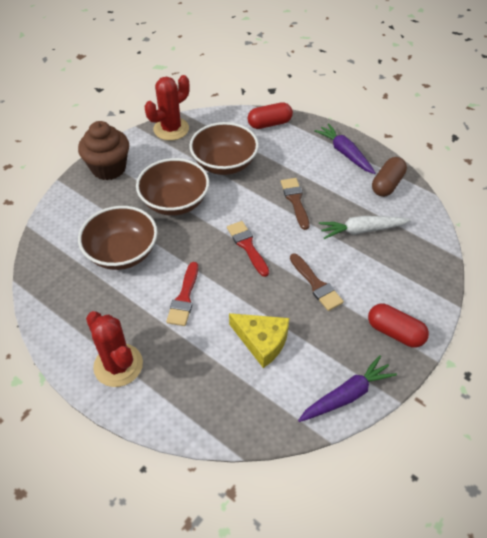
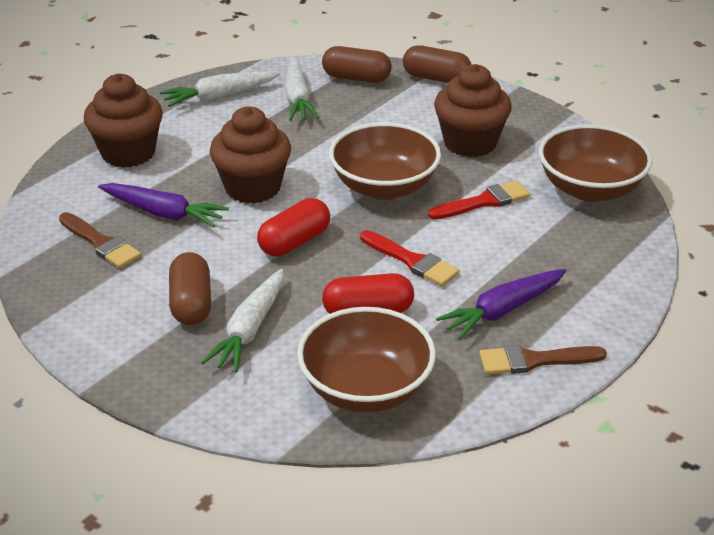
brown capsule: 1 -> 3
brown cupcake: 1 -> 3
red cactus: 2 -> 0
white carrot: 1 -> 3
yellow cheese: 1 -> 0

